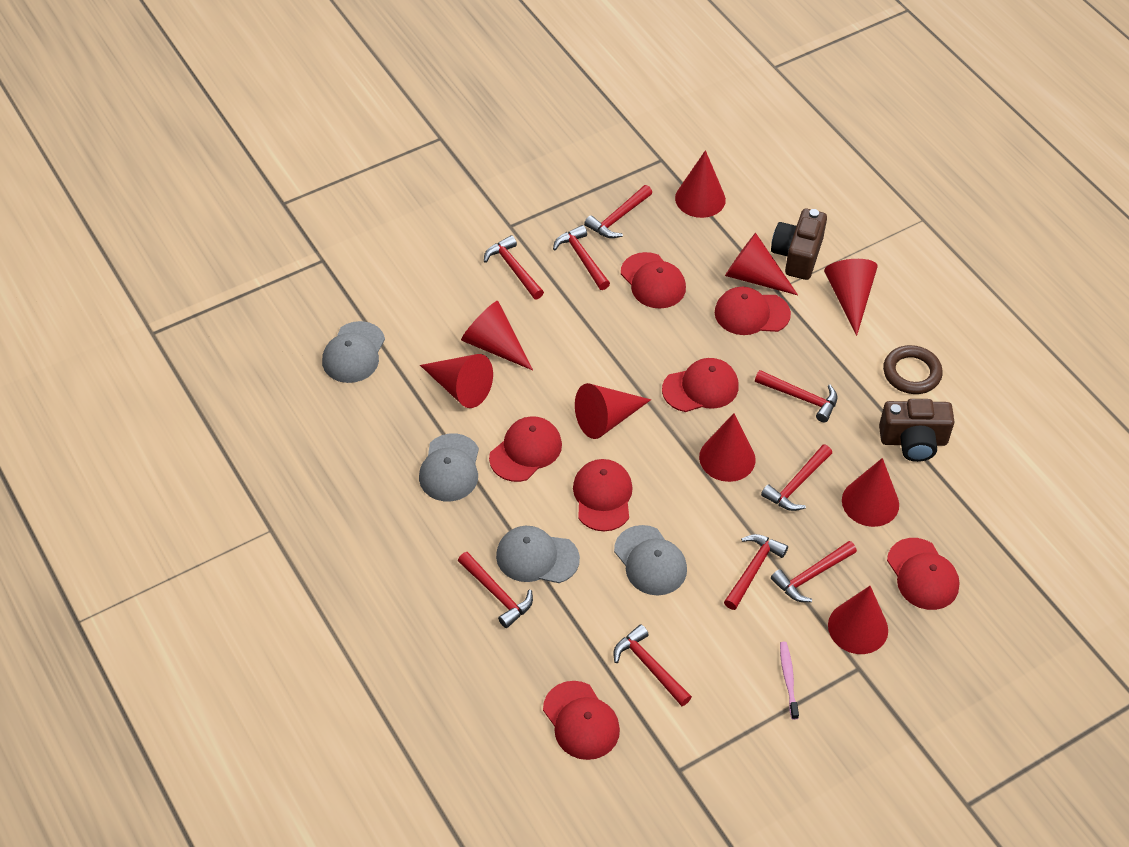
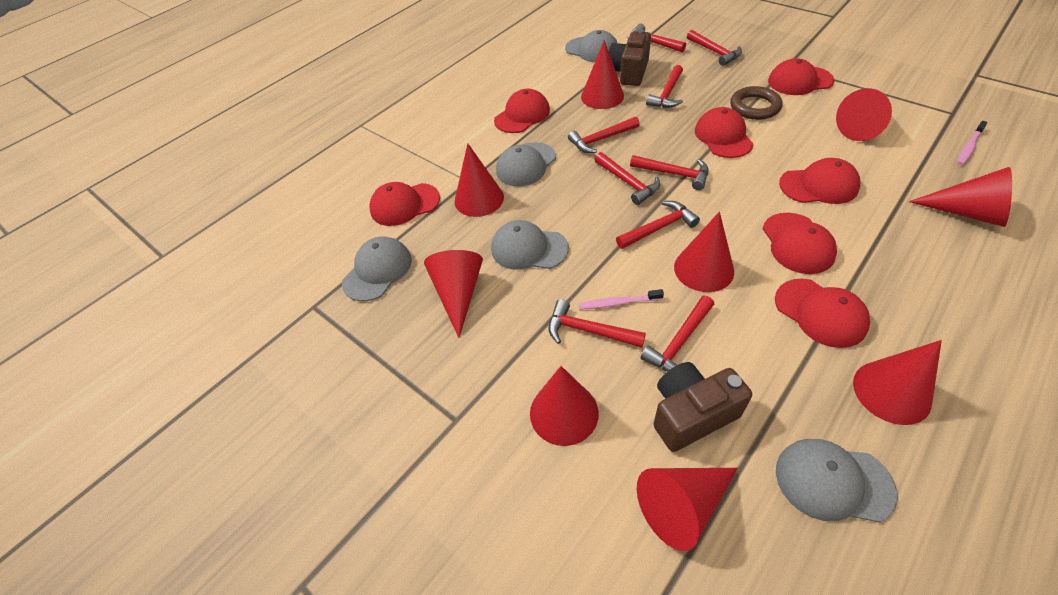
grey cap: 4 -> 5
pink toothbrush: 1 -> 2

